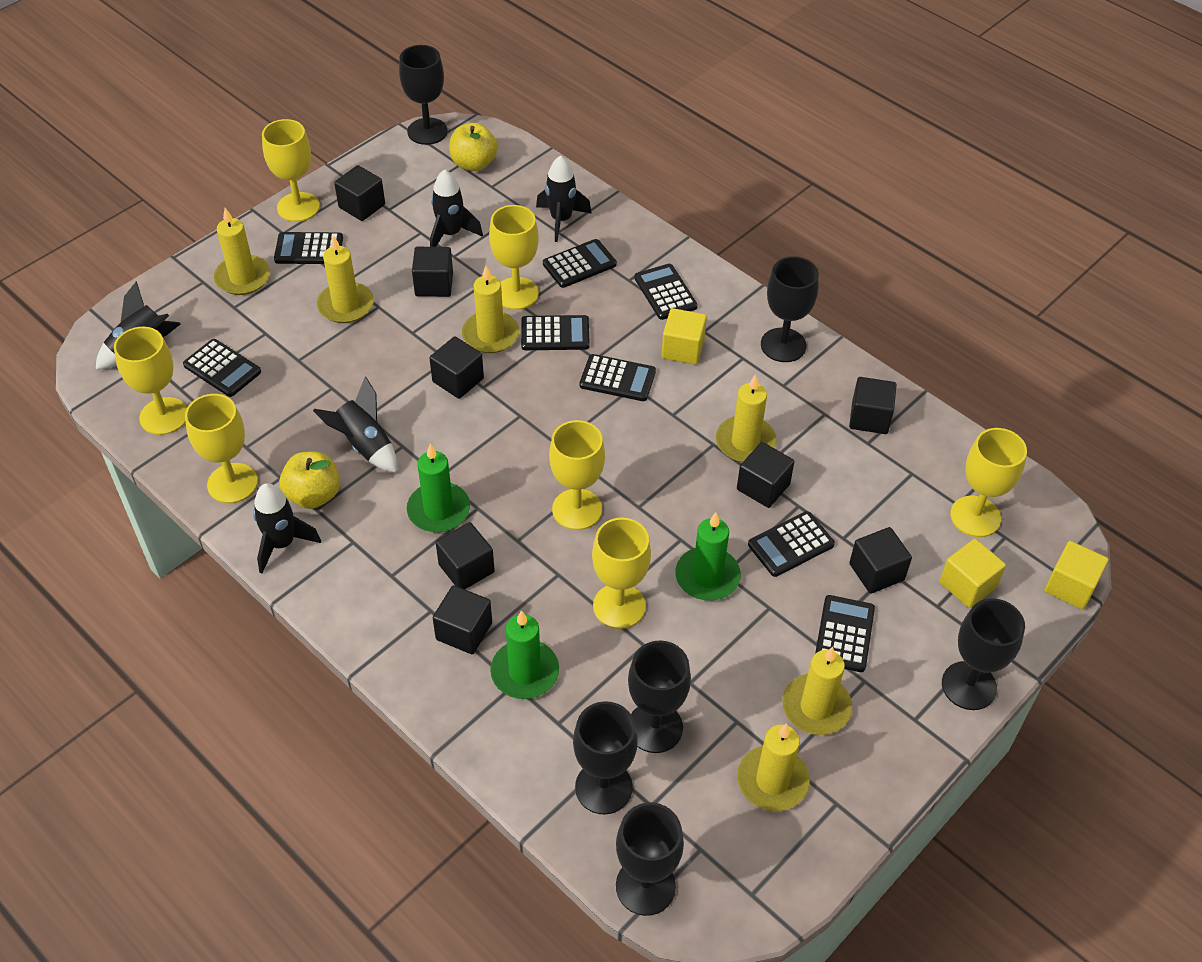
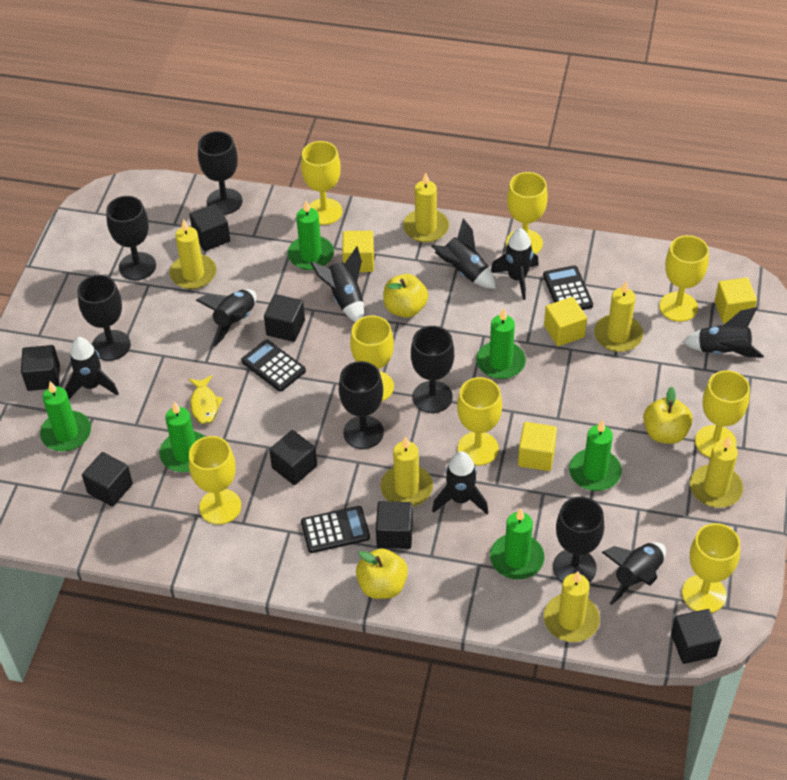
black calculator: 8 -> 3
black cube: 8 -> 7
black rocket: 5 -> 8
green candle: 3 -> 6
yellow apple: 2 -> 3
yellow cube: 3 -> 4
yellow fish: 0 -> 1
yellow goblet: 7 -> 8

